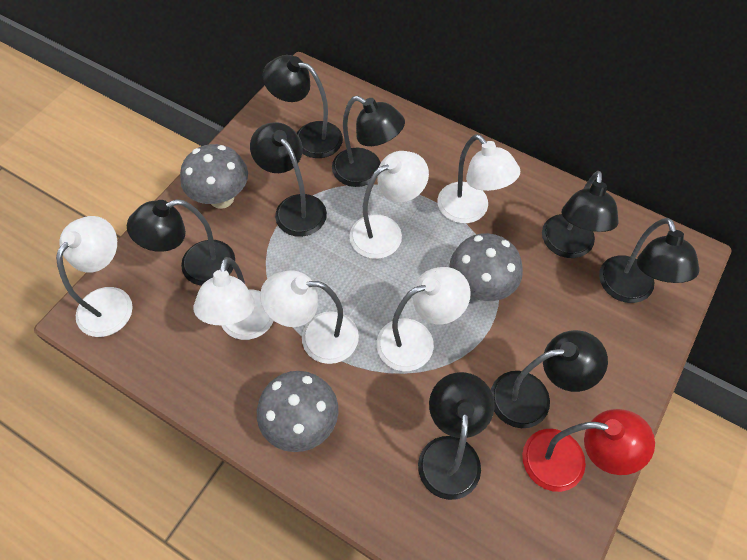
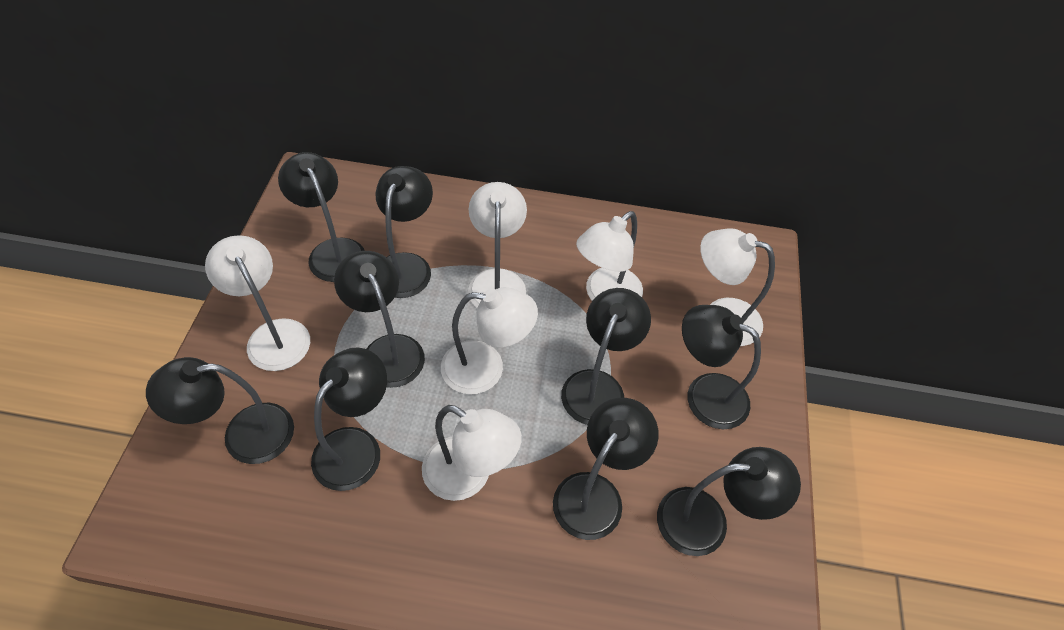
black lamp: 8 -> 9
grey mushroom: 3 -> 0
red lamp: 1 -> 0

